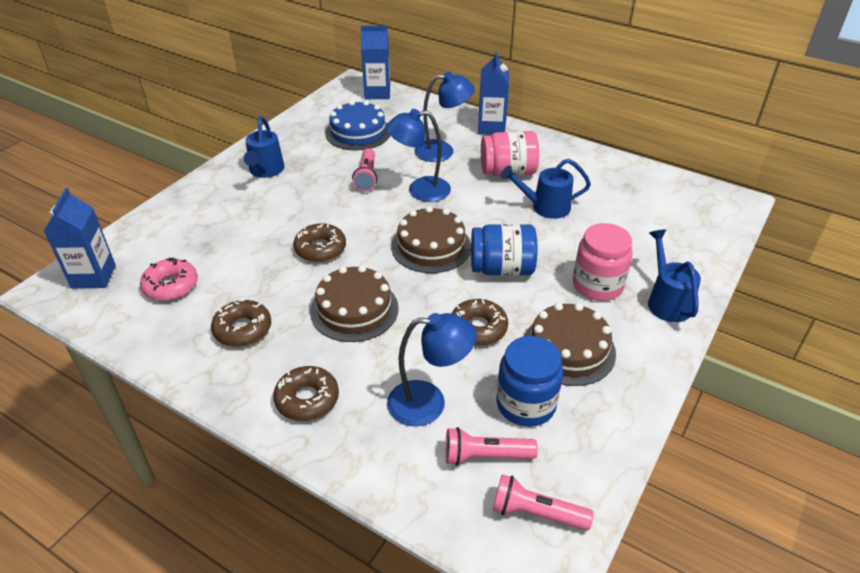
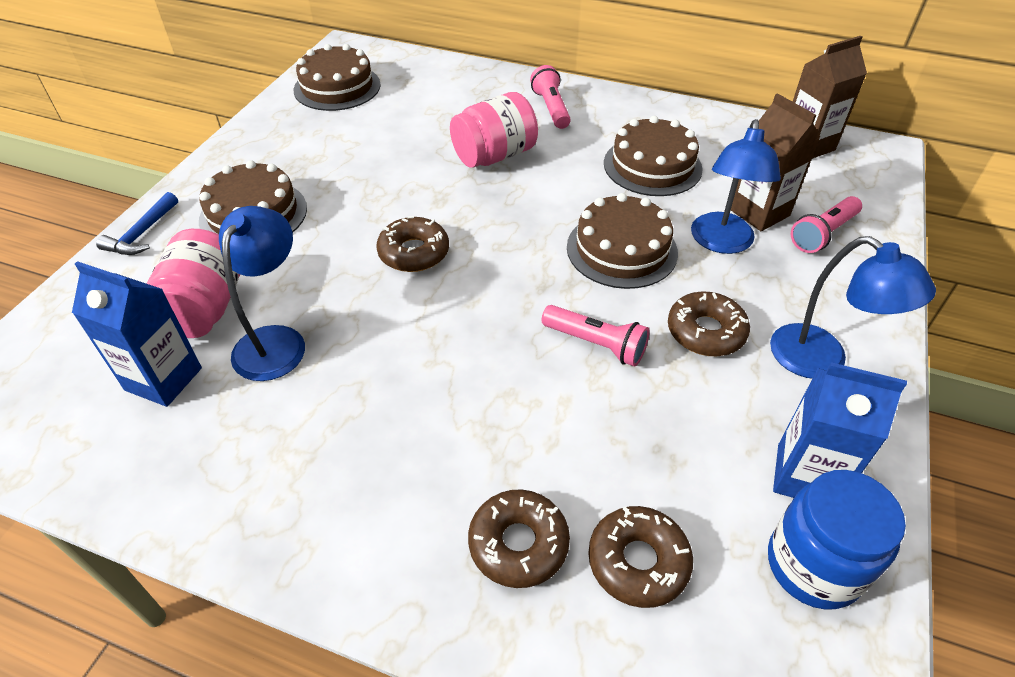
blue cake: 1 -> 0
blue carton: 3 -> 2
blue hammer: 0 -> 1
blue jar: 2 -> 1
blue watering can: 3 -> 0
brown cake: 3 -> 4
brown carton: 0 -> 2
pink donut: 1 -> 0

